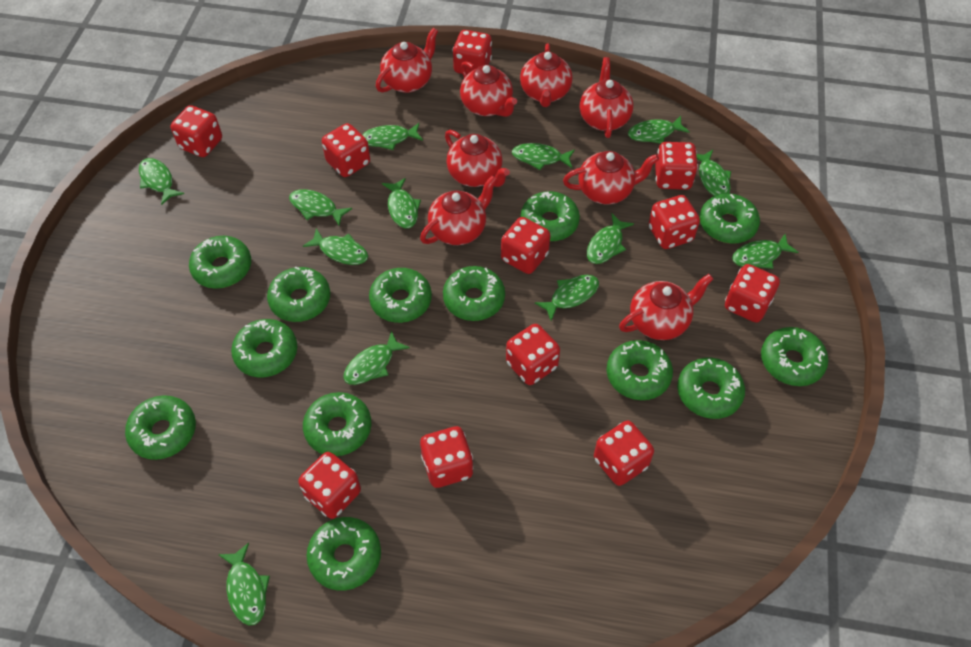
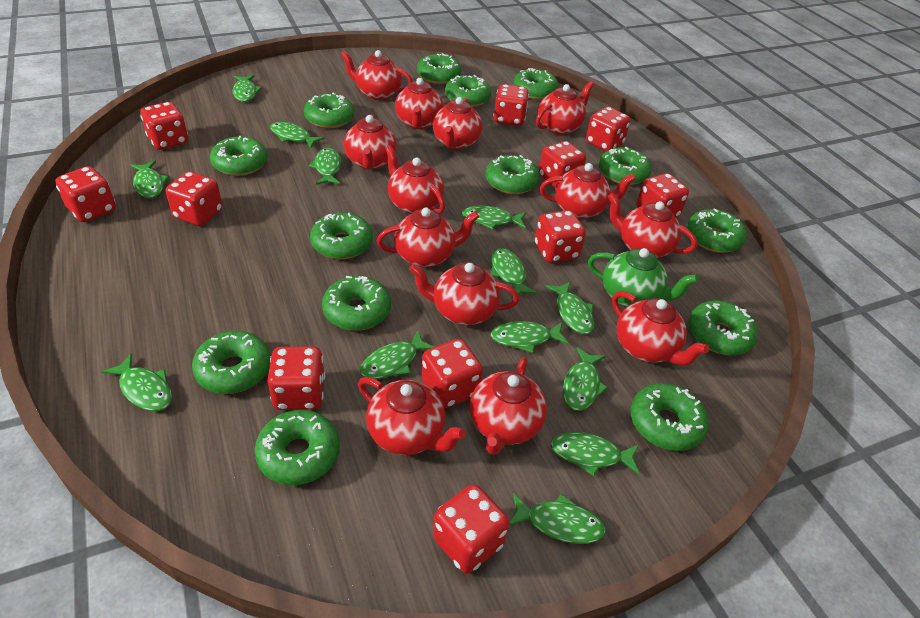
green donut: 13 -> 14
green teapot: 0 -> 1
red teapot: 8 -> 13

